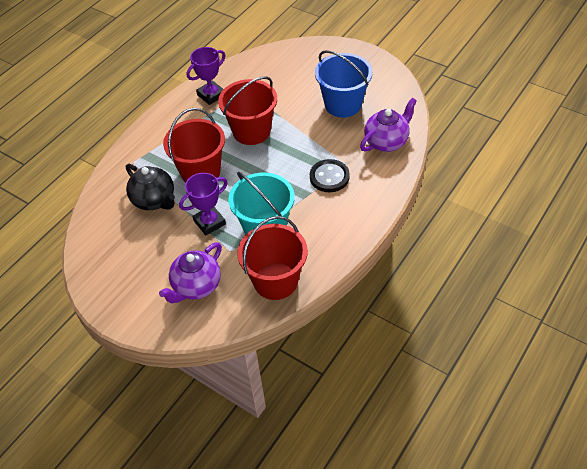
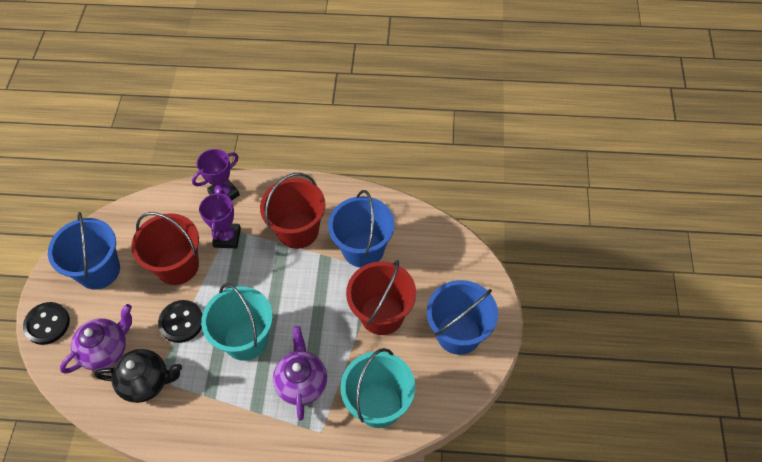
black button: 1 -> 2
blue bucket: 1 -> 3
turquoise bucket: 1 -> 2

